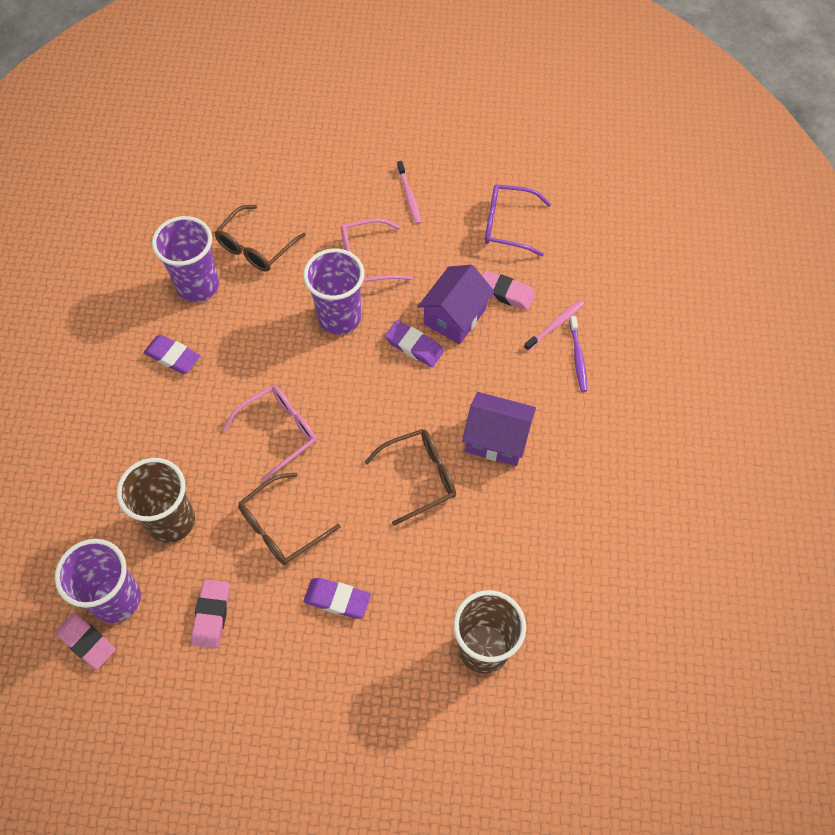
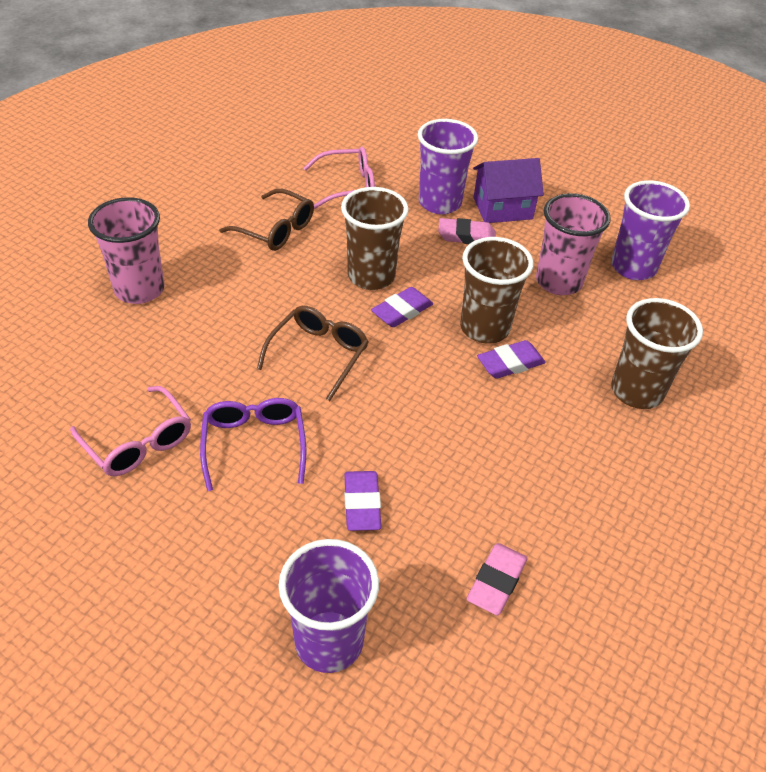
brown cup: 2 -> 3
brown glasses: 3 -> 2
pink cup: 0 -> 2
pink eraser: 3 -> 2
pink toothbrush: 2 -> 0
purple house: 2 -> 1
purple toothbrush: 1 -> 0

